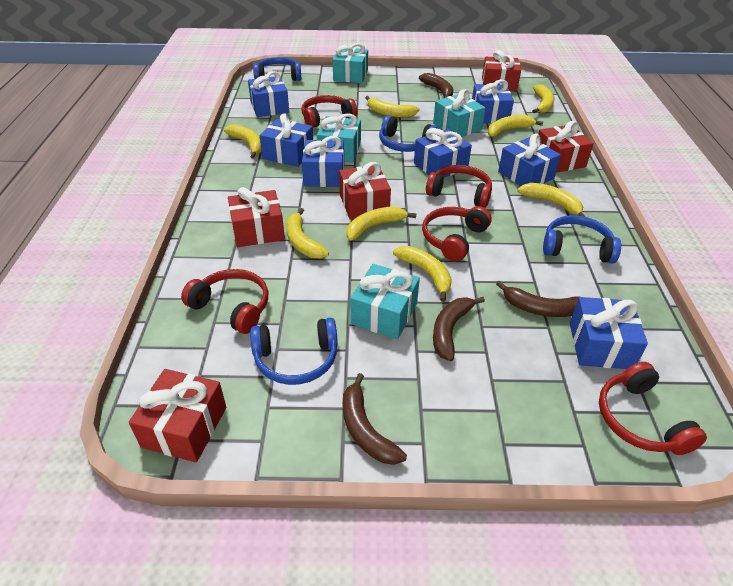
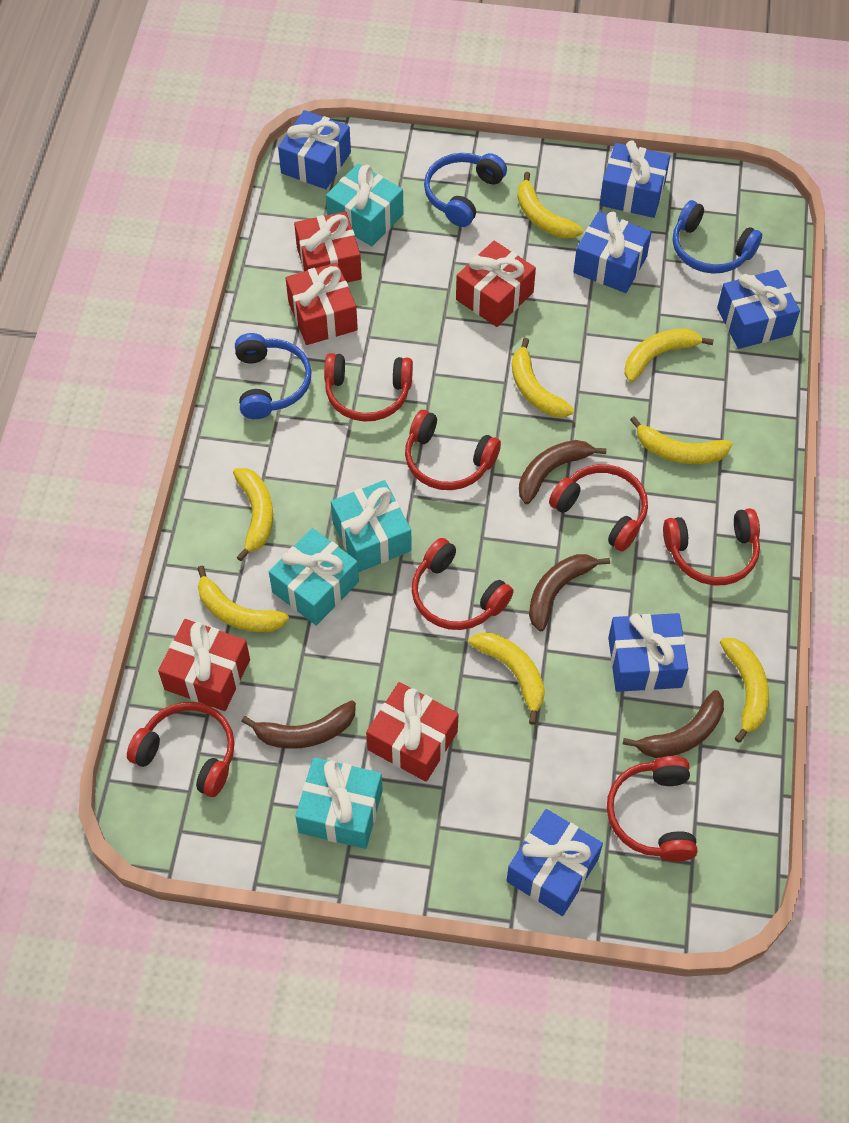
blue gift: 7 -> 6
blue headphones: 4 -> 3
red headphones: 5 -> 7

